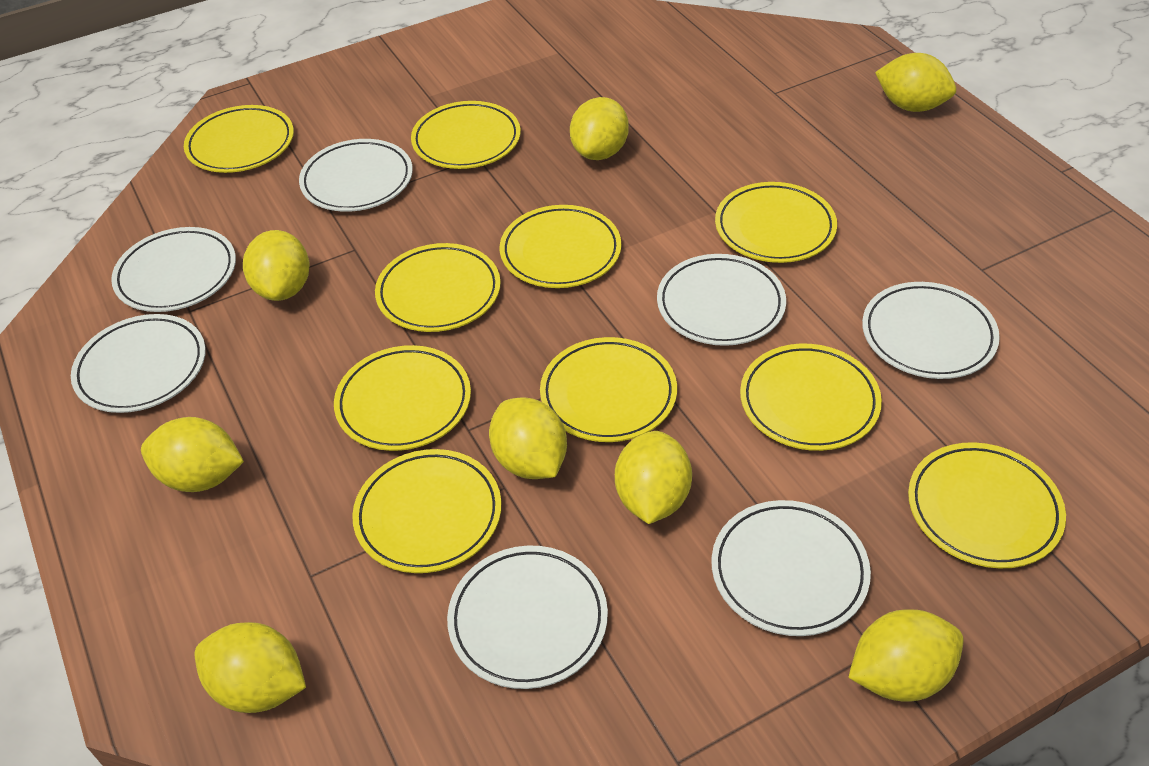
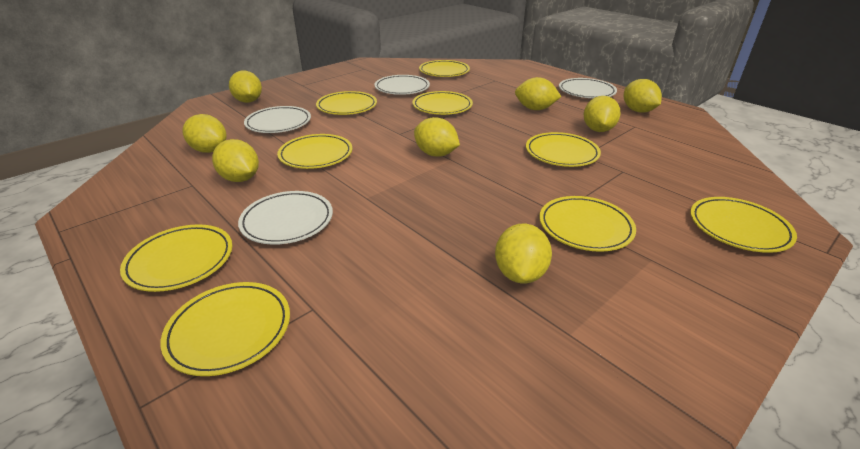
white plate: 7 -> 4
yellow plate: 10 -> 9

